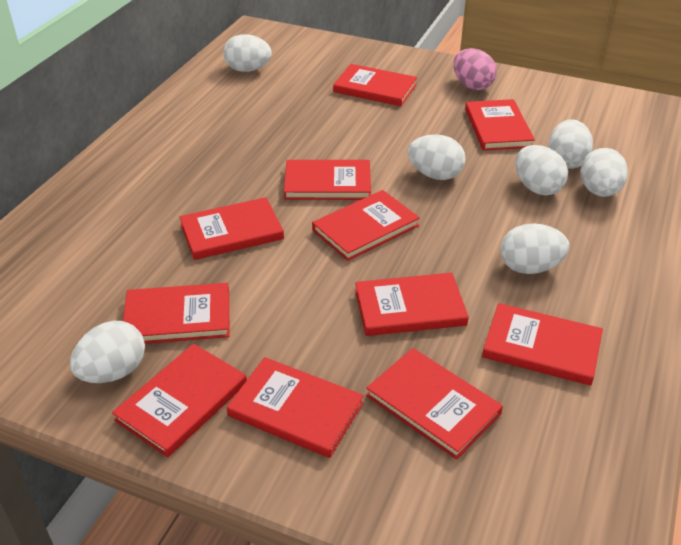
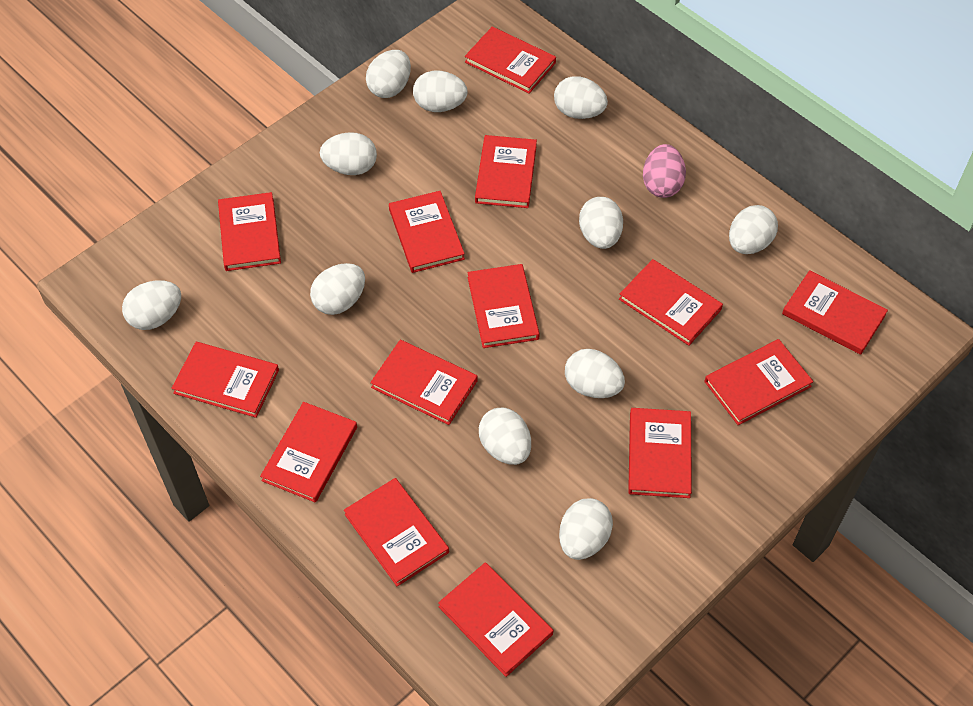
red book: 11 -> 14
white egg: 7 -> 11

